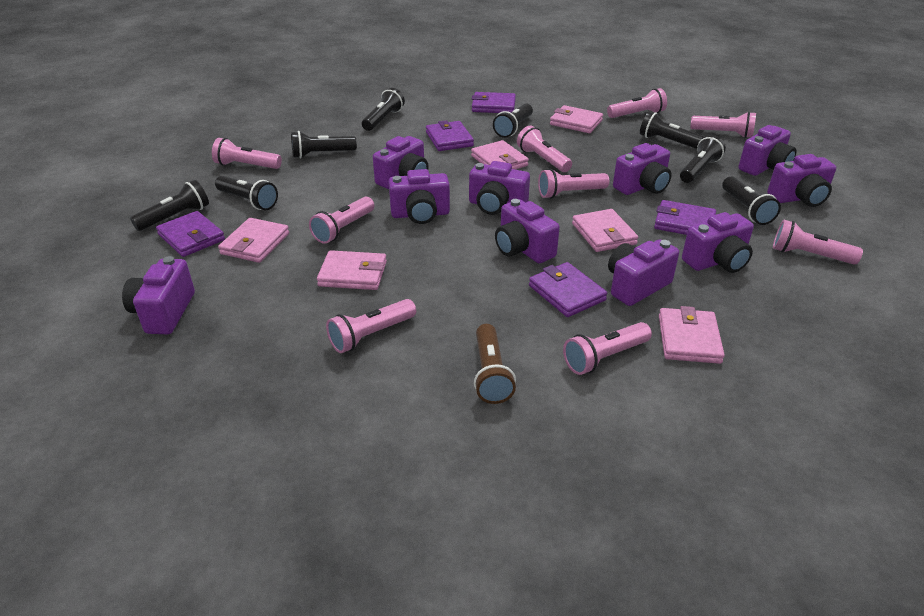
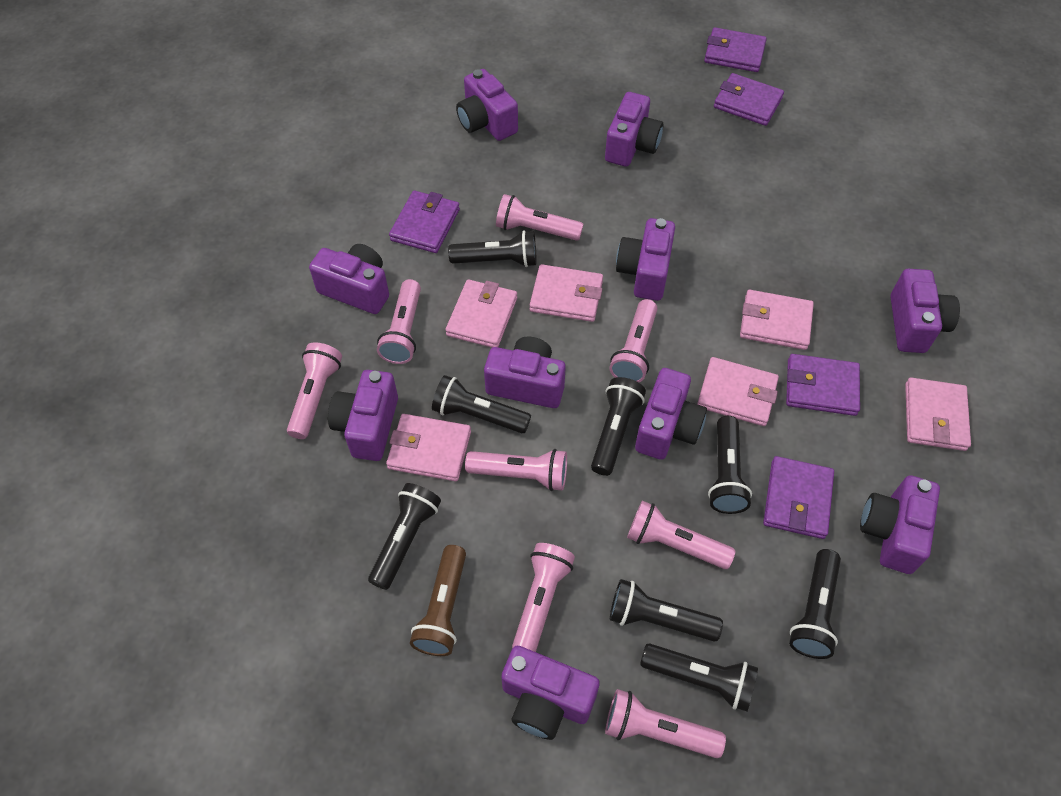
pink flashlight: 9 -> 8

